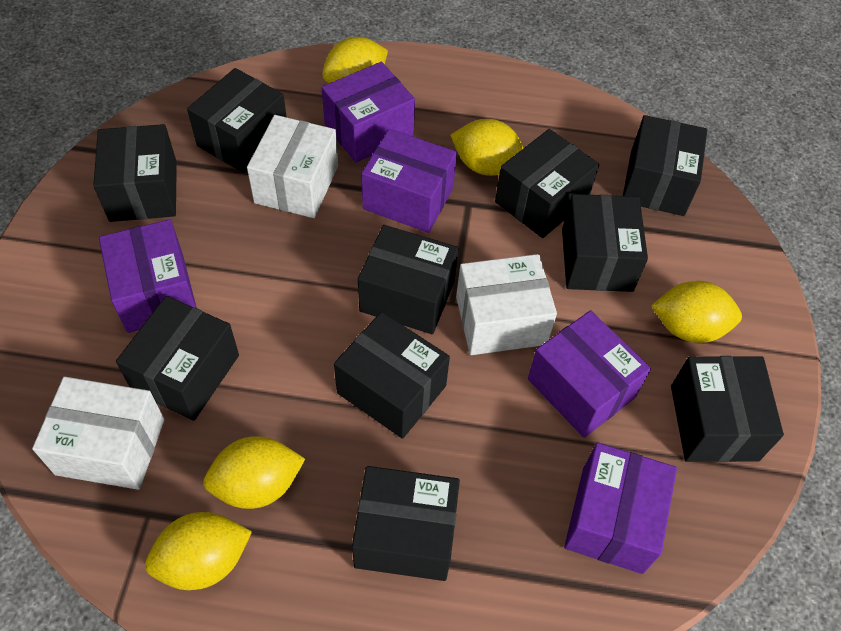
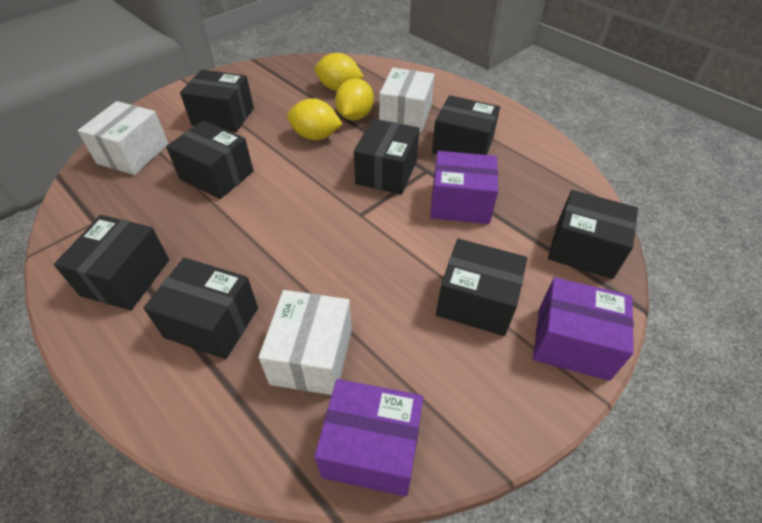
black box: 10 -> 8
purple box: 5 -> 3
yellow lemon: 5 -> 3

